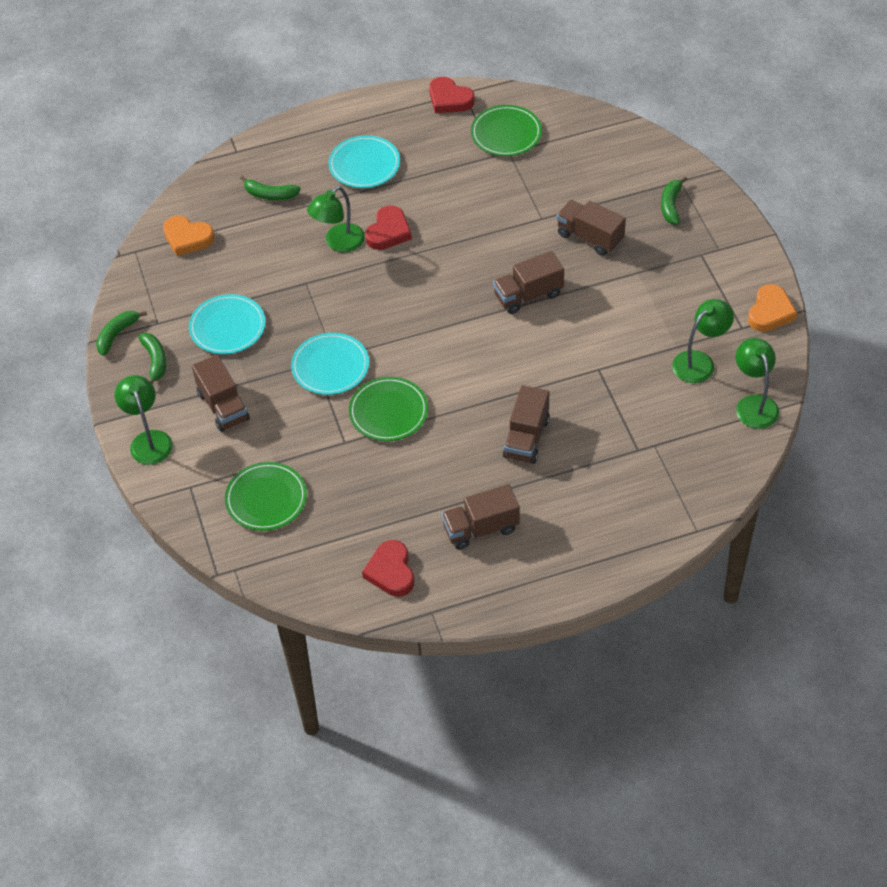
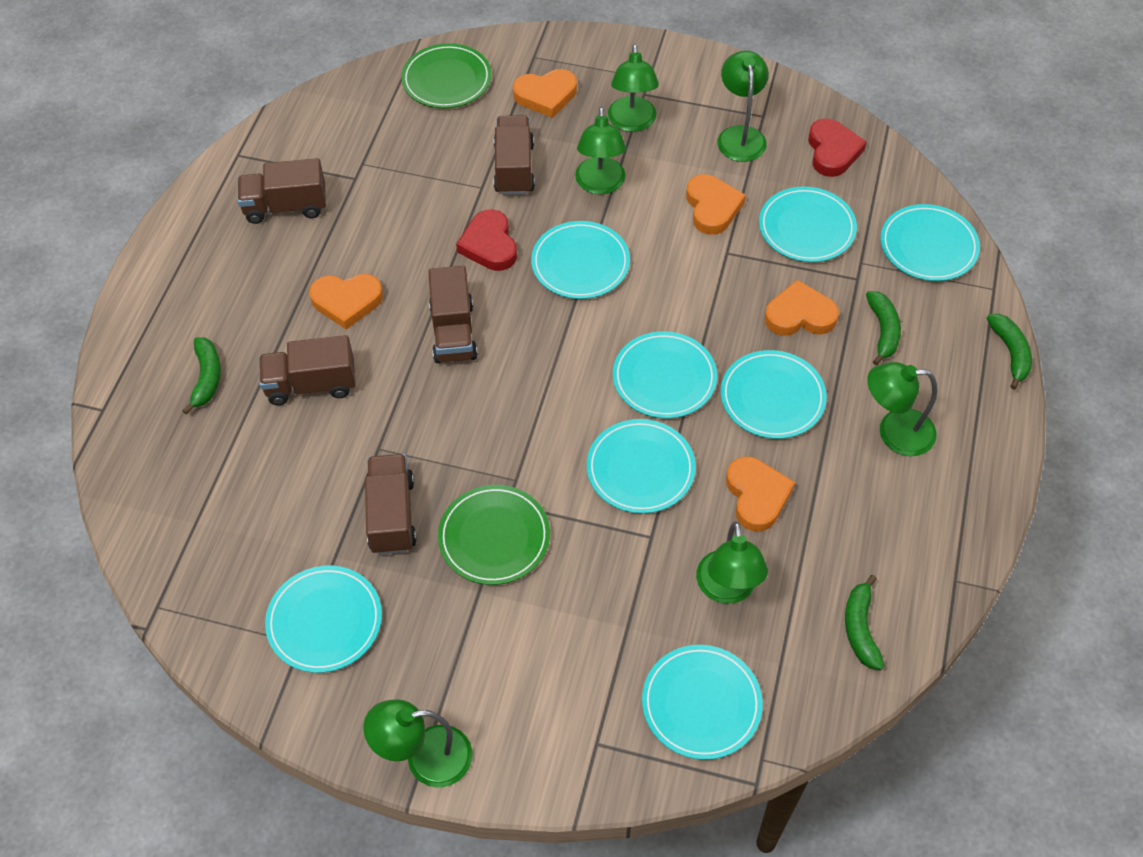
green lamp: 4 -> 6
green plate: 3 -> 2
orange heart: 2 -> 5
red heart: 3 -> 2
turquoise plate: 3 -> 8

